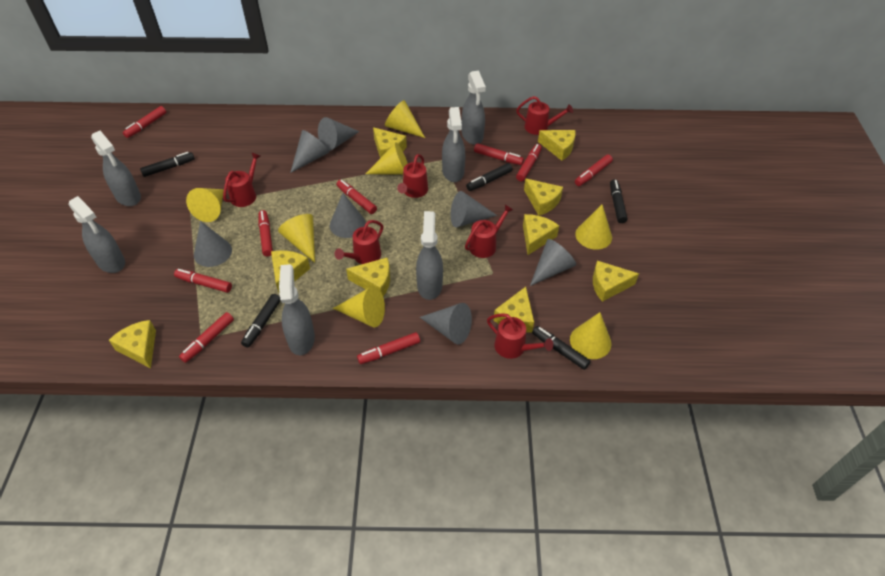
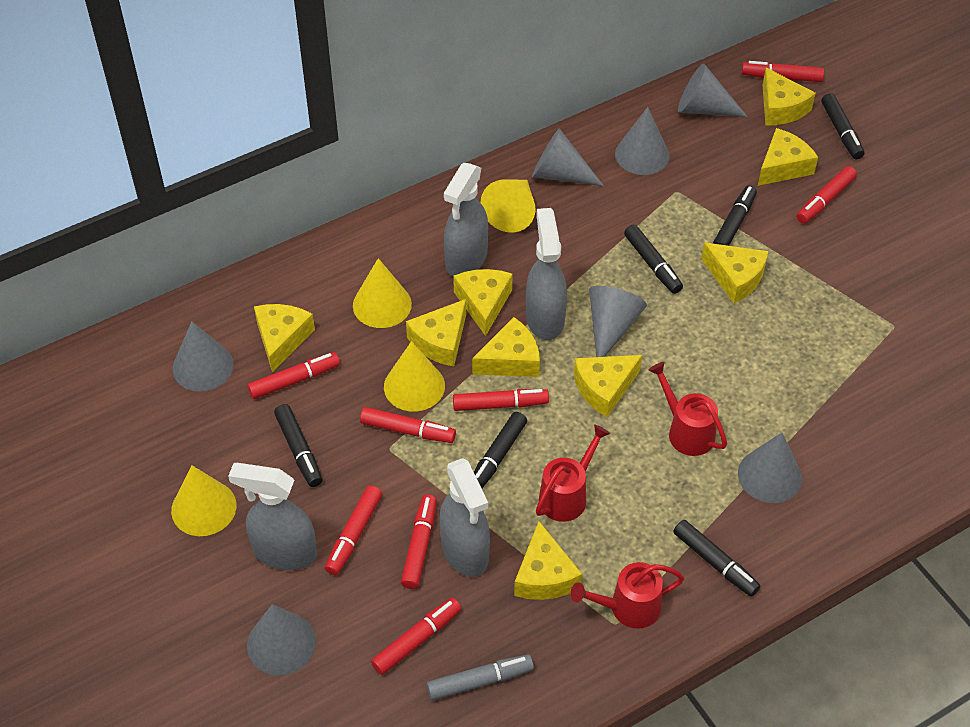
black marker: 5 -> 6
grey marker: 0 -> 1
grey spray bottle: 6 -> 4
red marker: 9 -> 8
red watering can: 6 -> 3
yellow cone: 7 -> 4

